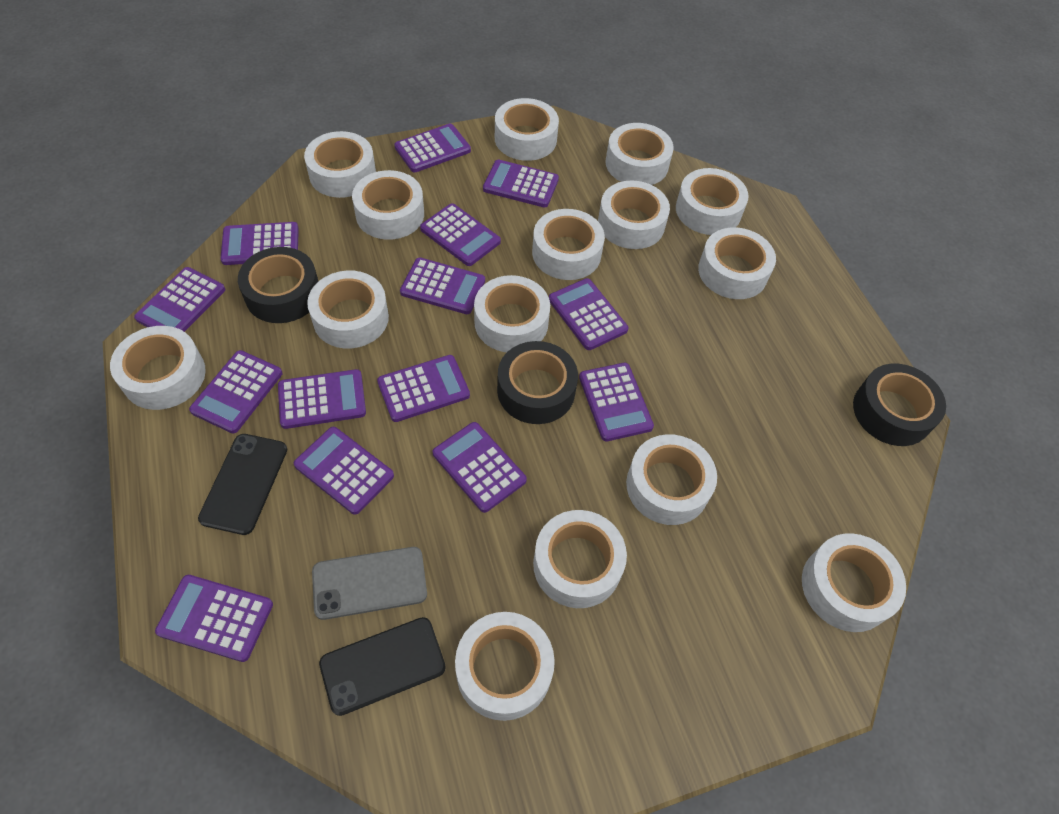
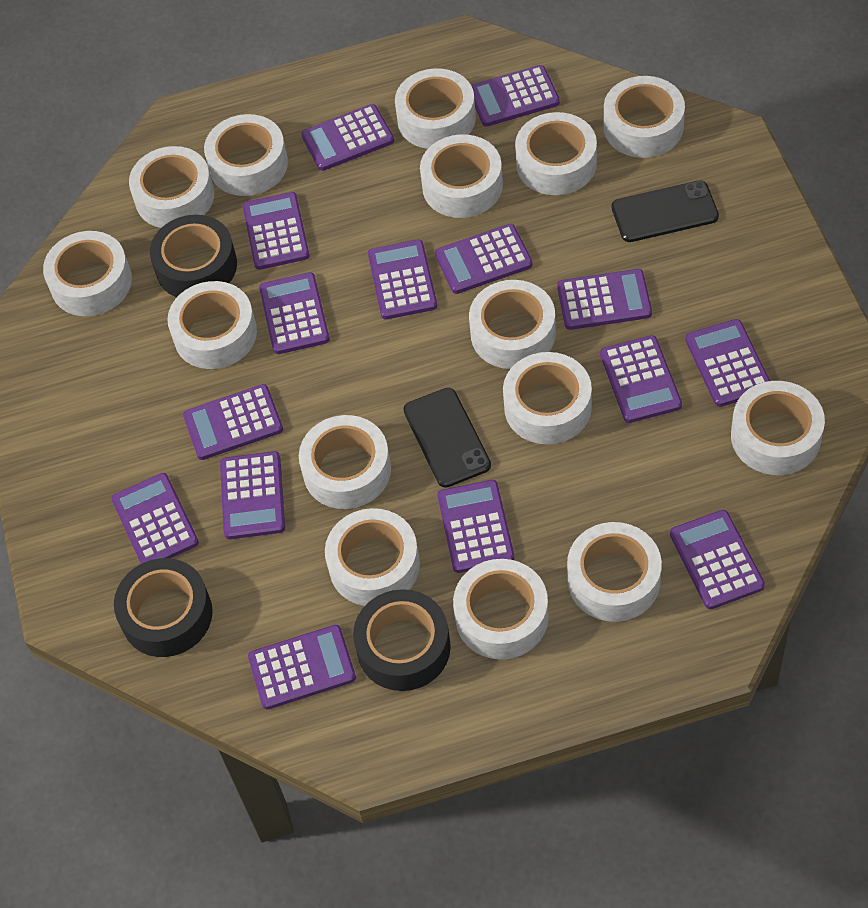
grey phone: 1 -> 0
purple calculator: 14 -> 15

